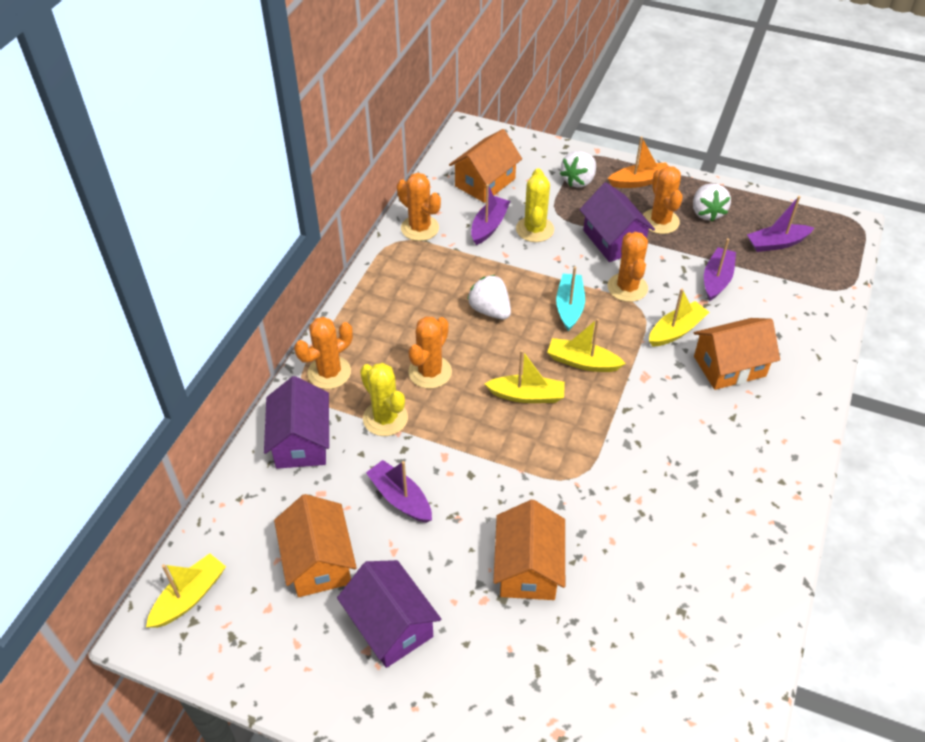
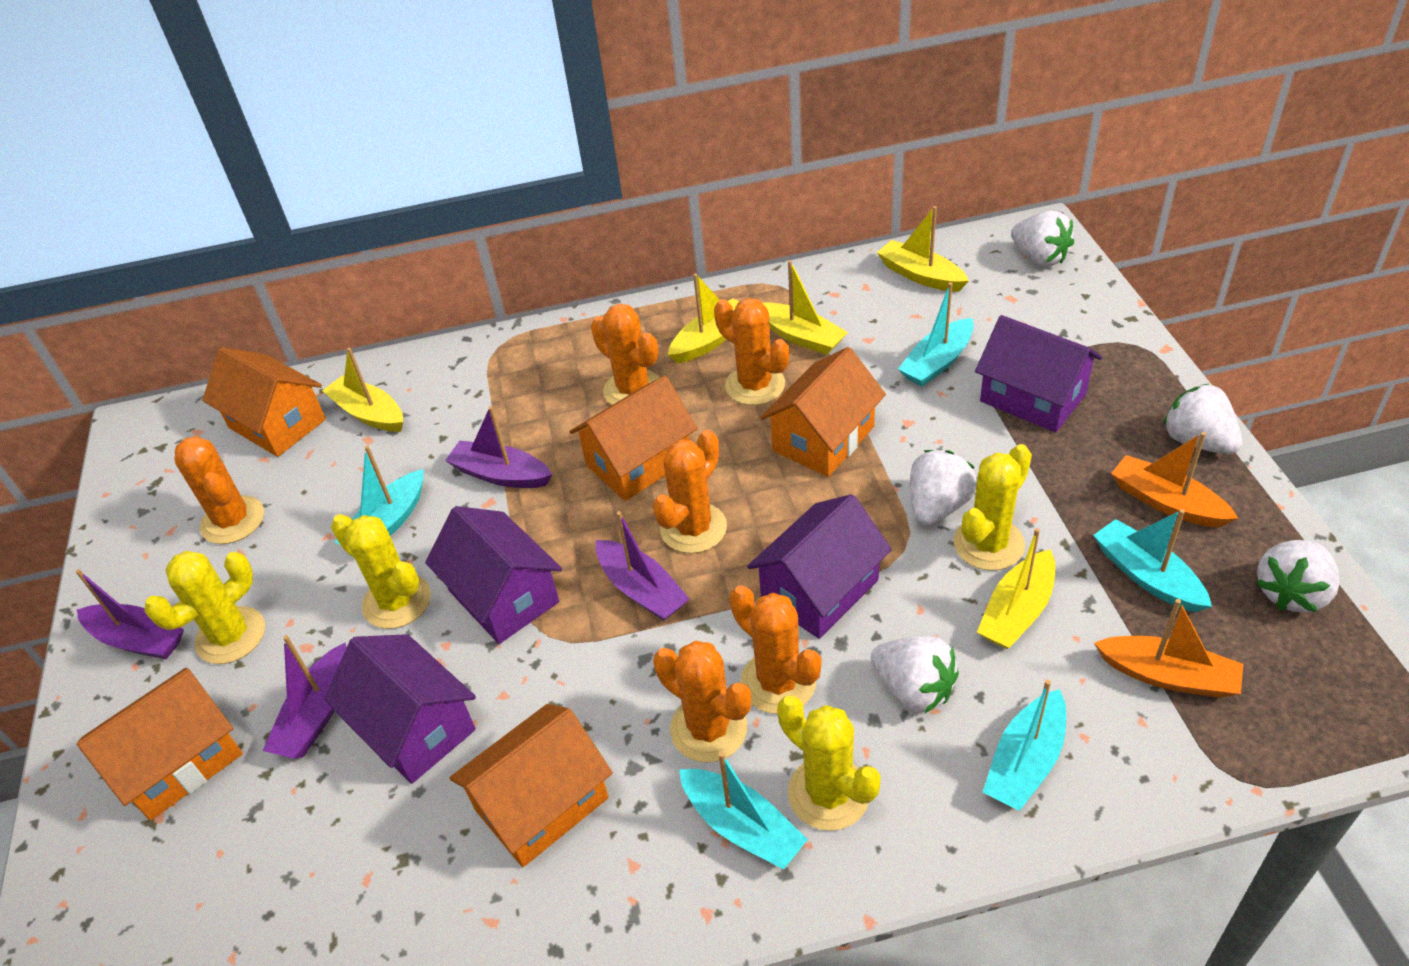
orange boat: 1 -> 2
orange cactus: 5 -> 6
orange house: 4 -> 5
purple house: 3 -> 4
turquoise boat: 1 -> 5
white strawberry: 3 -> 5
yellow boat: 4 -> 5
yellow cactus: 2 -> 4

